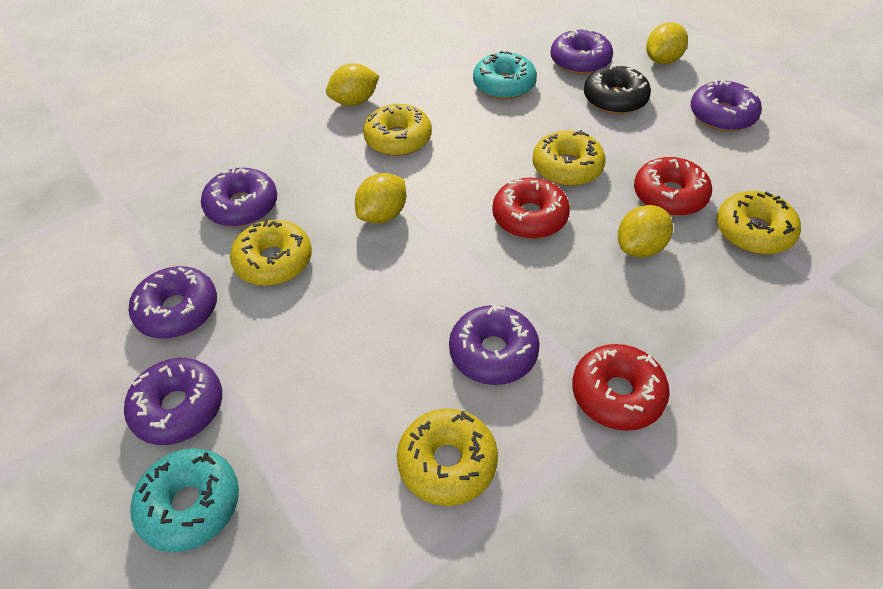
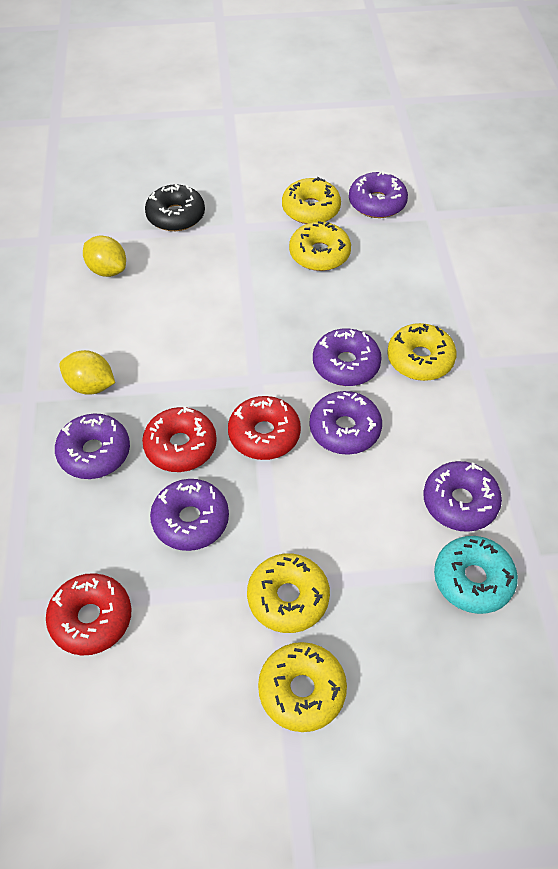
turquoise donut: 2 -> 1
yellow lemon: 4 -> 2

